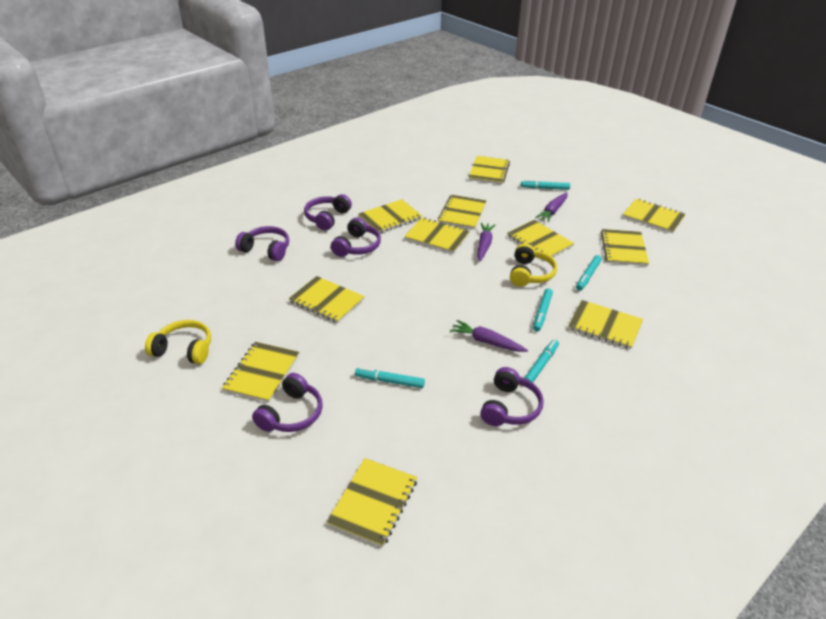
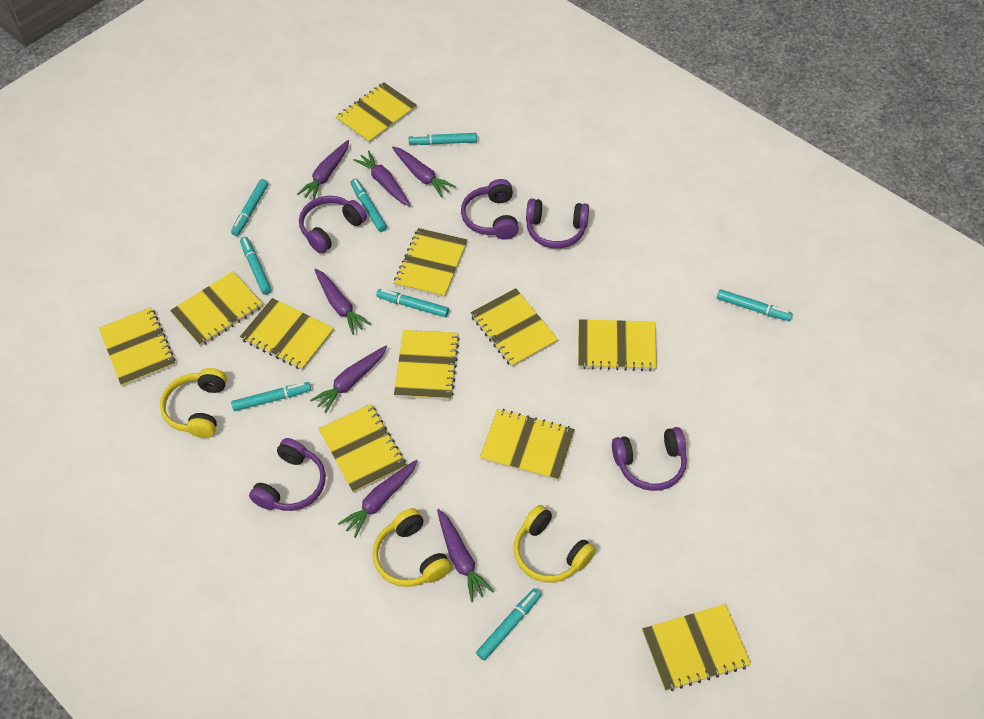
purple carrot: 3 -> 7
turquoise marker: 5 -> 8
yellow headphones: 2 -> 3

